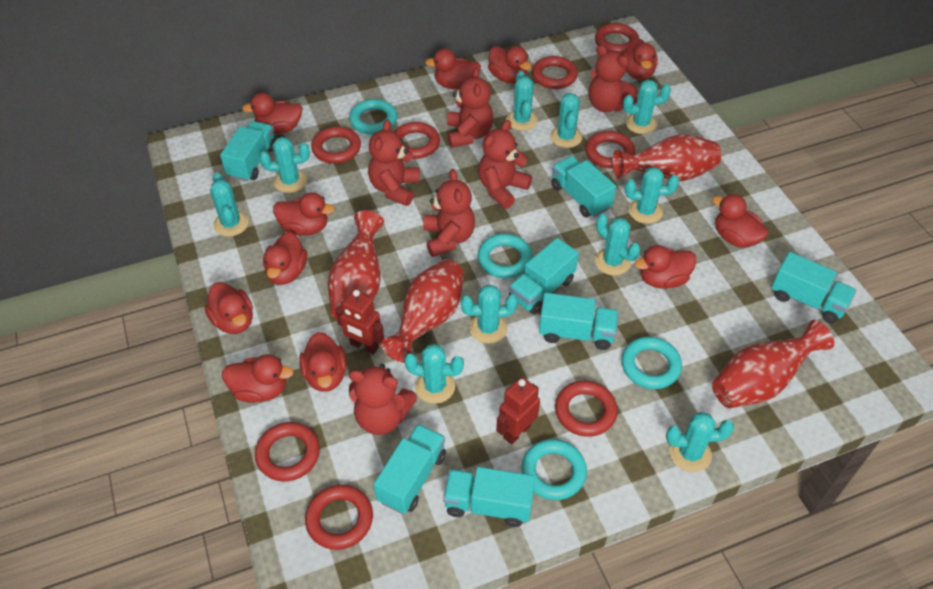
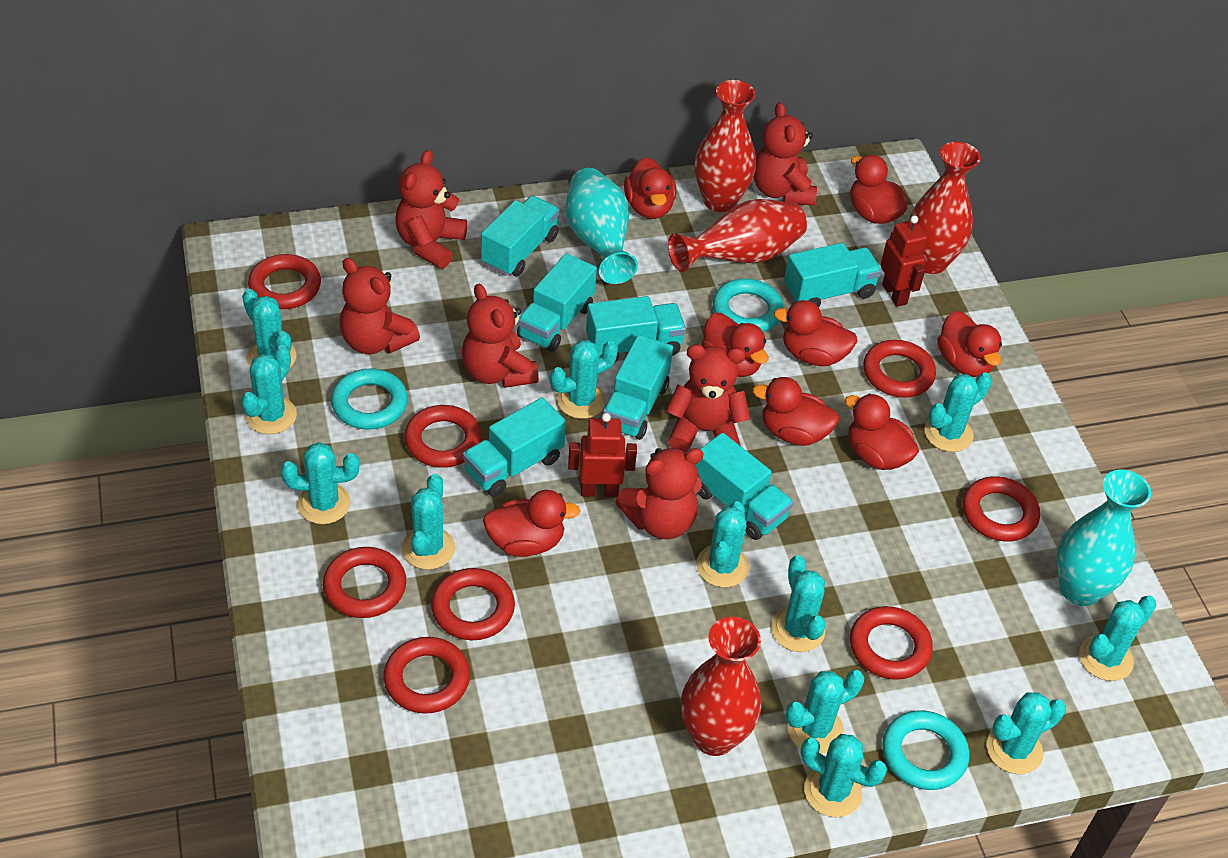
red duck: 11 -> 8
turquoise cactus: 10 -> 12
turquoise ring: 4 -> 3
turquoise vase: 0 -> 2

